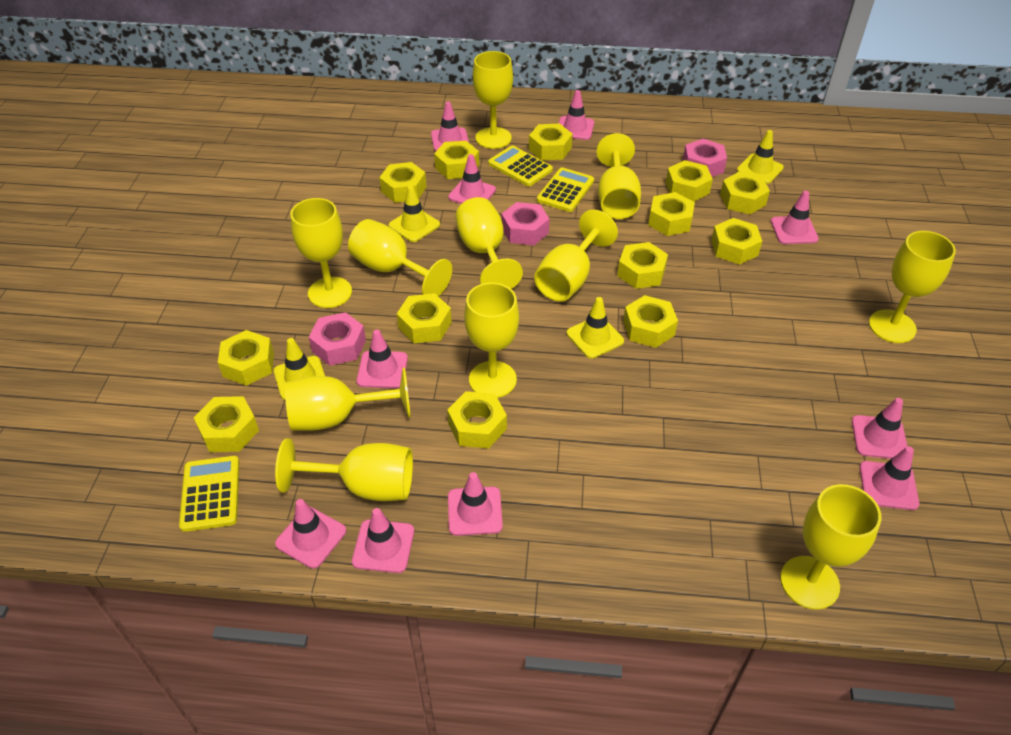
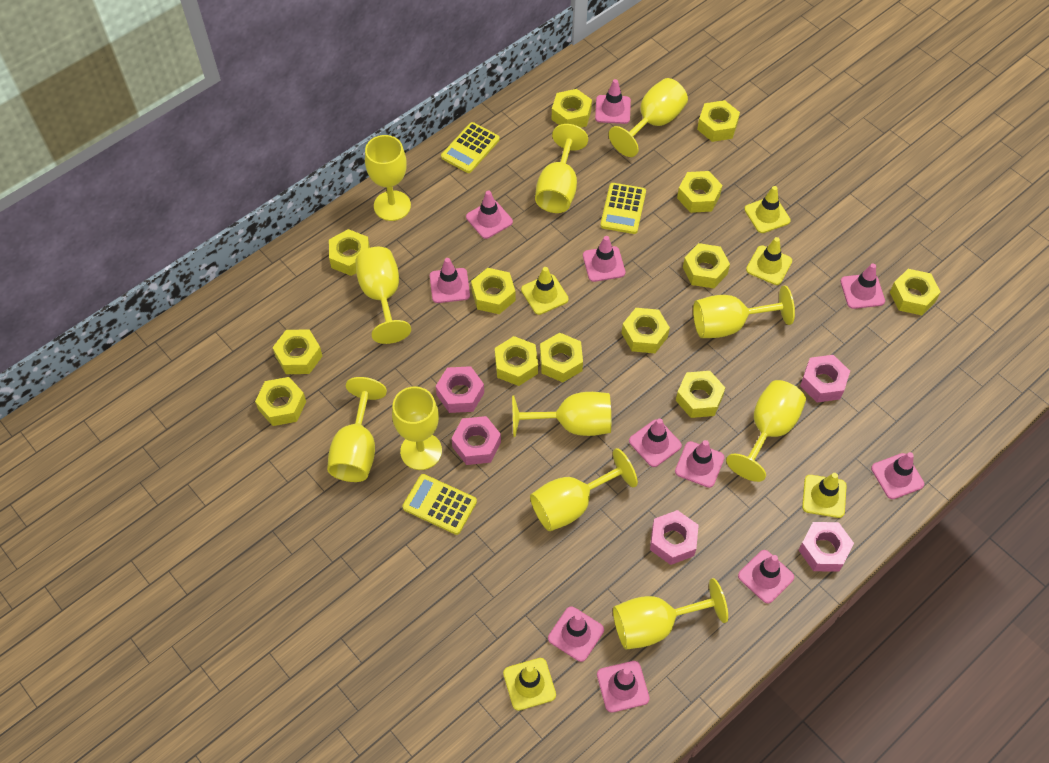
pink nut: 3 -> 5
pink traffic cone: 10 -> 11
yellow traffic cone: 4 -> 5

